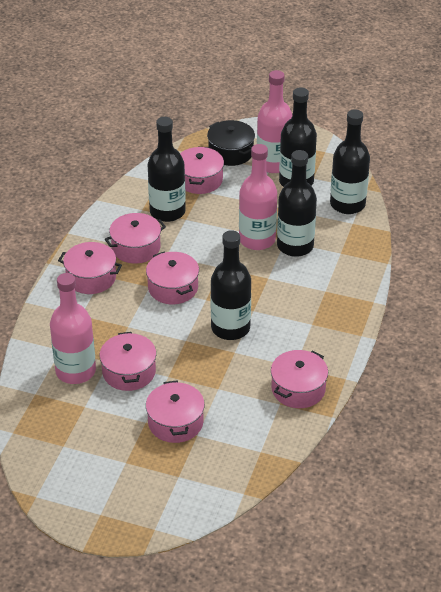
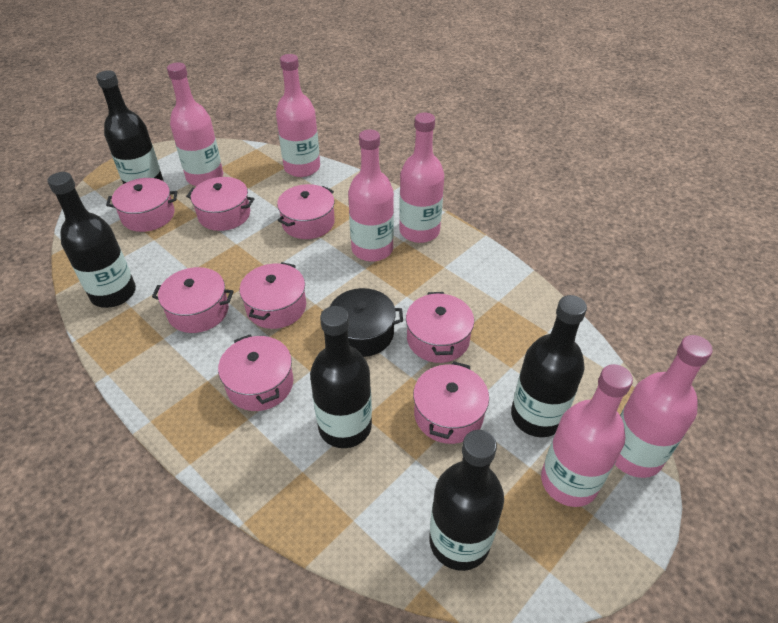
pink bottle: 3 -> 6
pink pot: 7 -> 8

